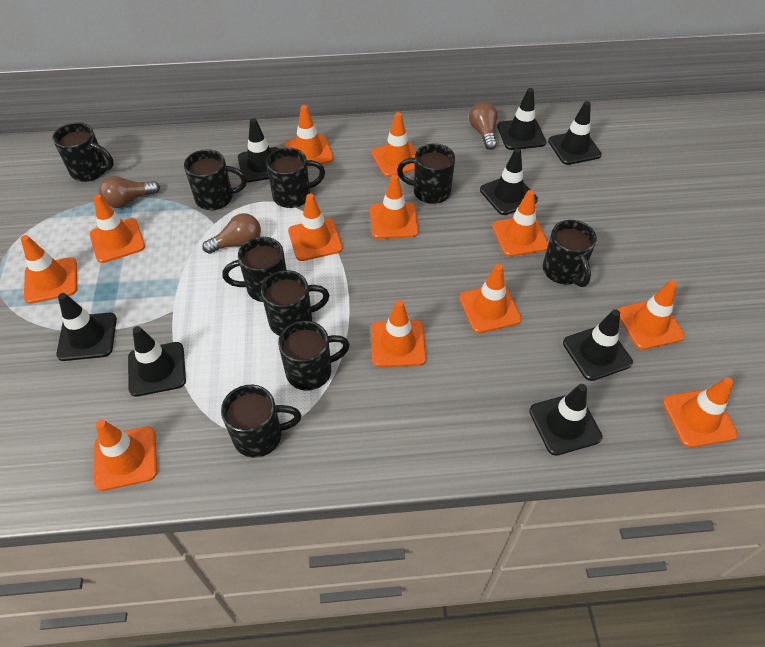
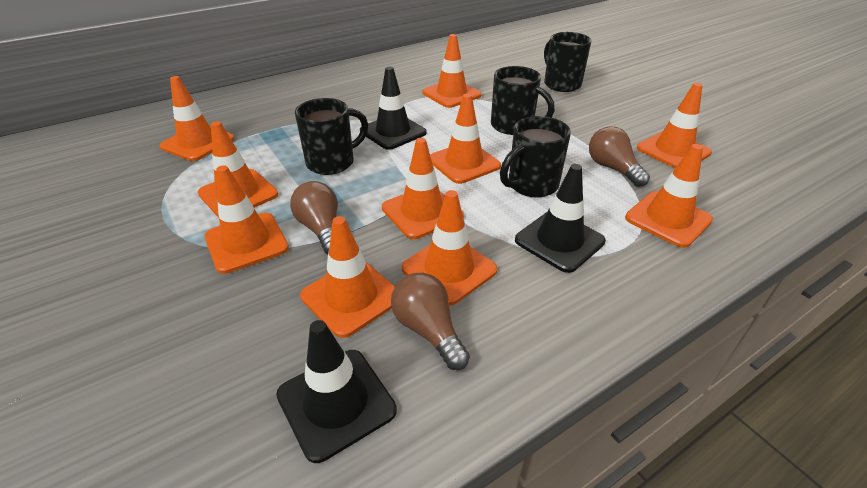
black mug: 9 -> 4
black traffic cone: 8 -> 3
orange traffic cone: 12 -> 10

